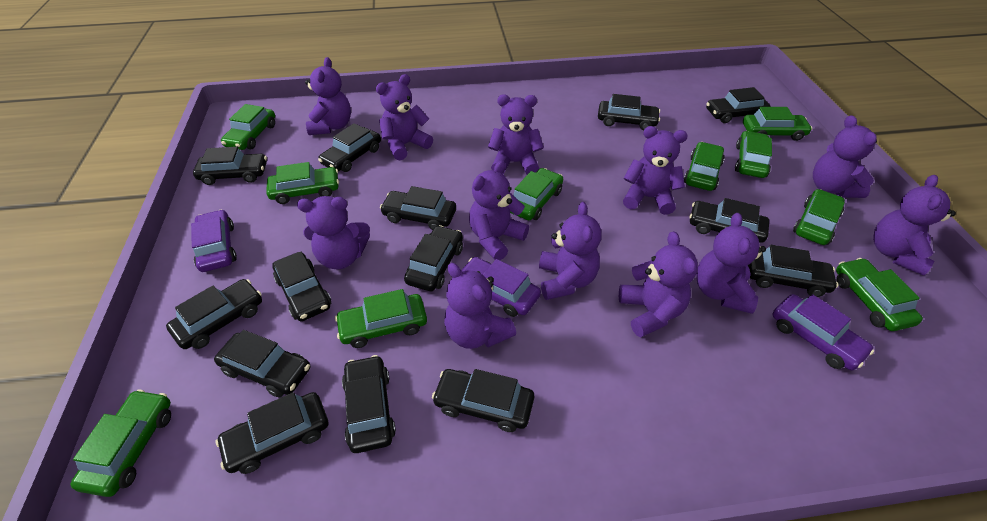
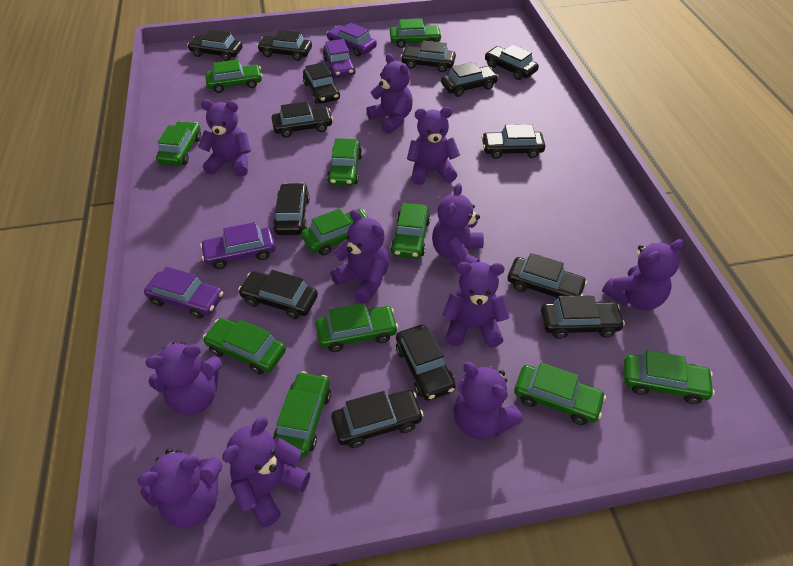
green car: 10 -> 11
purple car: 3 -> 4
purple teddy bear: 12 -> 11

